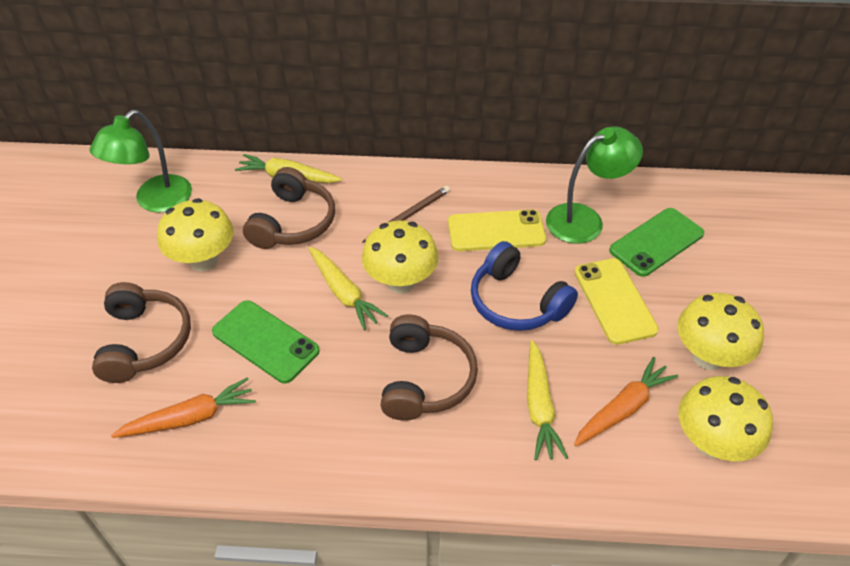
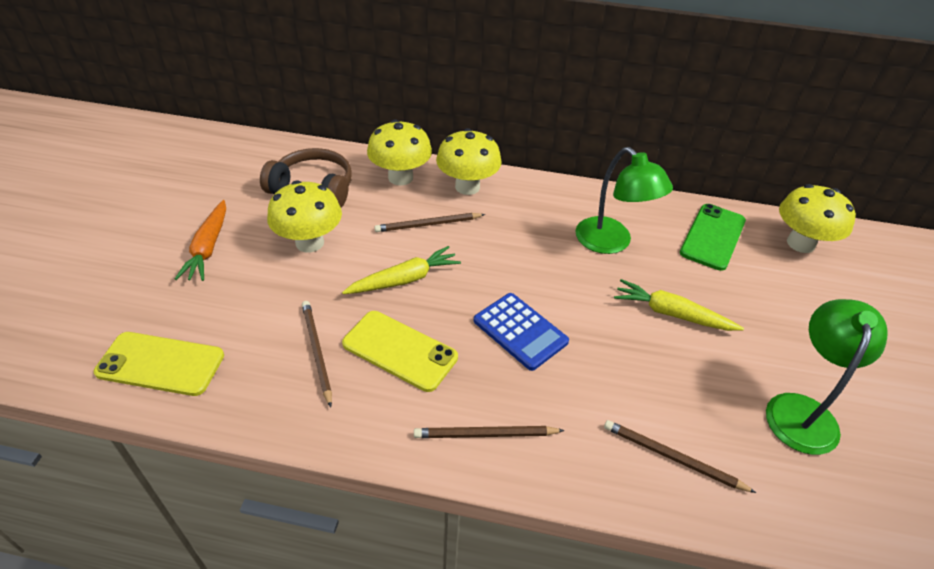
blue calculator: 0 -> 1
blue headphones: 1 -> 0
brown headphones: 3 -> 1
brown pencil: 1 -> 4
green phone: 2 -> 1
orange carrot: 2 -> 1
yellow carrot: 3 -> 2

